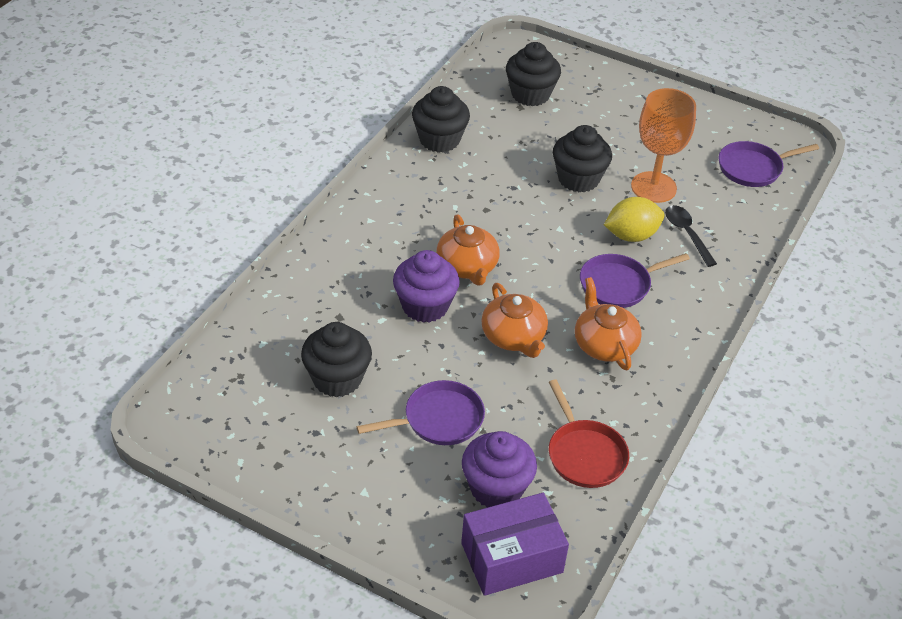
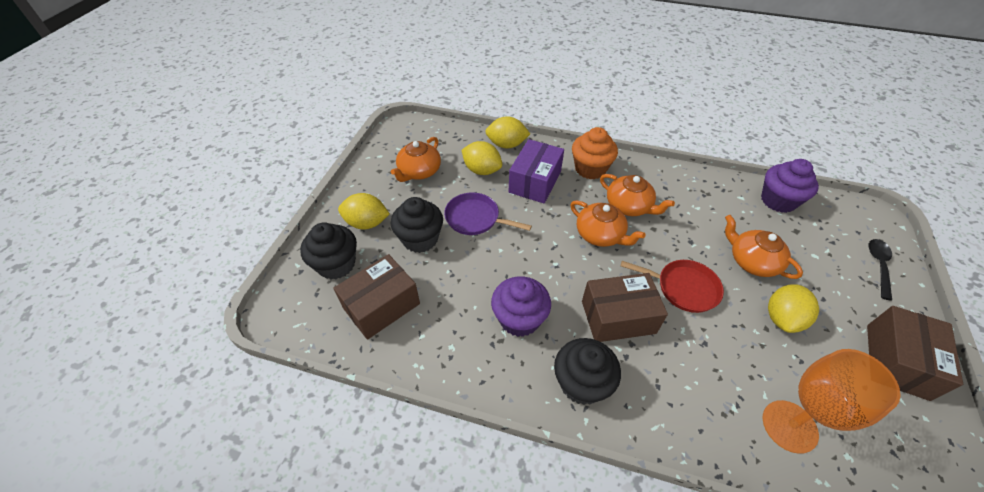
black cupcake: 4 -> 3
brown box: 0 -> 3
orange cupcake: 0 -> 1
orange teapot: 3 -> 4
purple pan: 3 -> 1
yellow lemon: 1 -> 4

